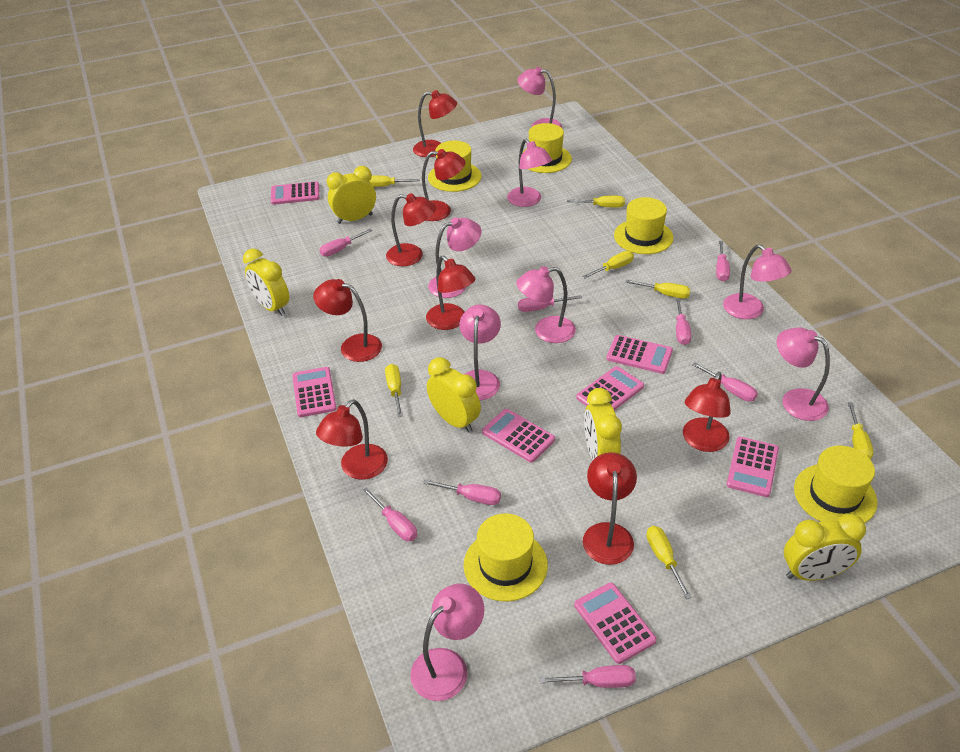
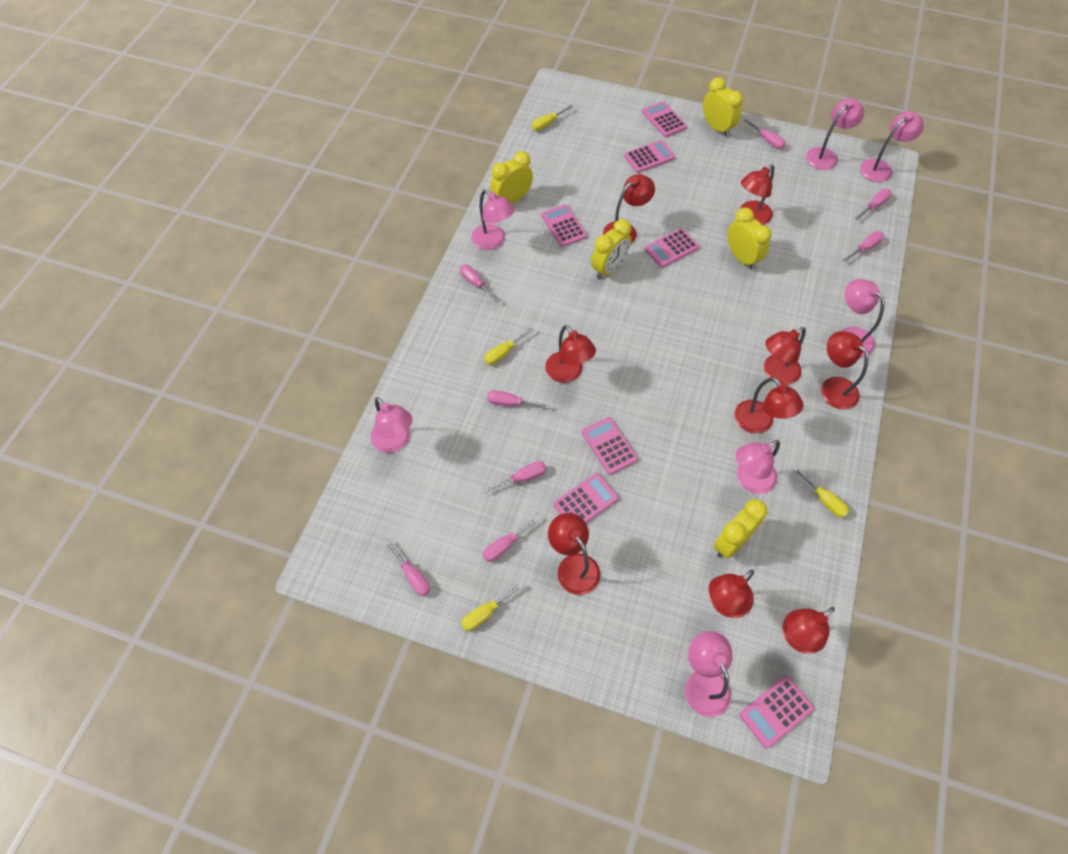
pink lamp: 8 -> 7
red lamp: 8 -> 9
yellow hat: 5 -> 0
yellow screwdriver: 7 -> 4

